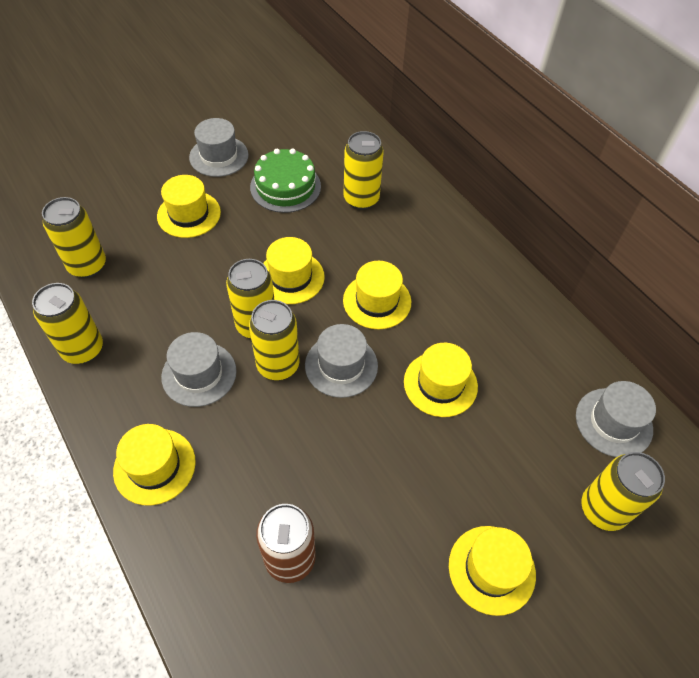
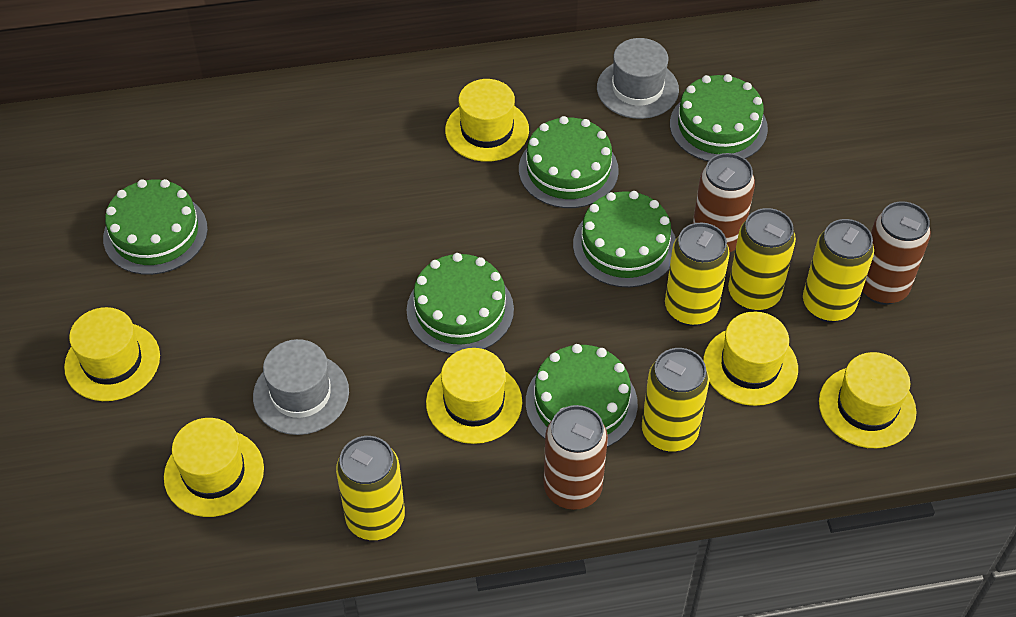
brown can: 1 -> 3
green cake: 1 -> 6
grey hat: 4 -> 2
yellow can: 6 -> 5

